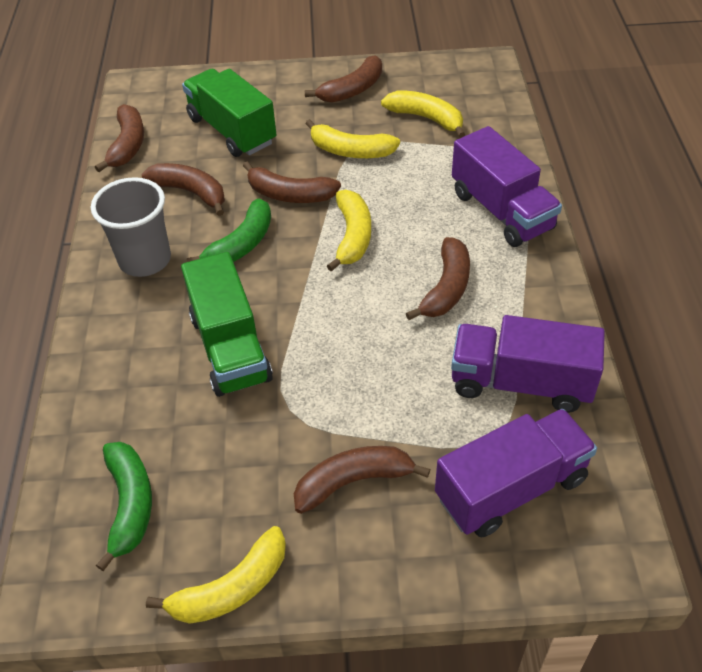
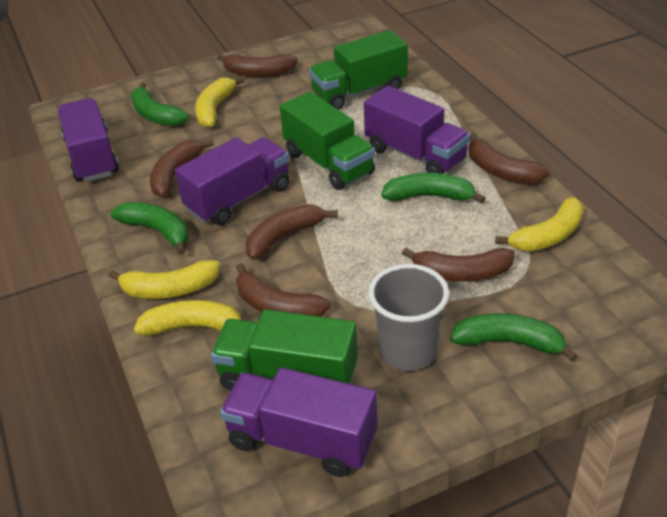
green banana: 2 -> 4
green truck: 2 -> 3
purple truck: 3 -> 4

